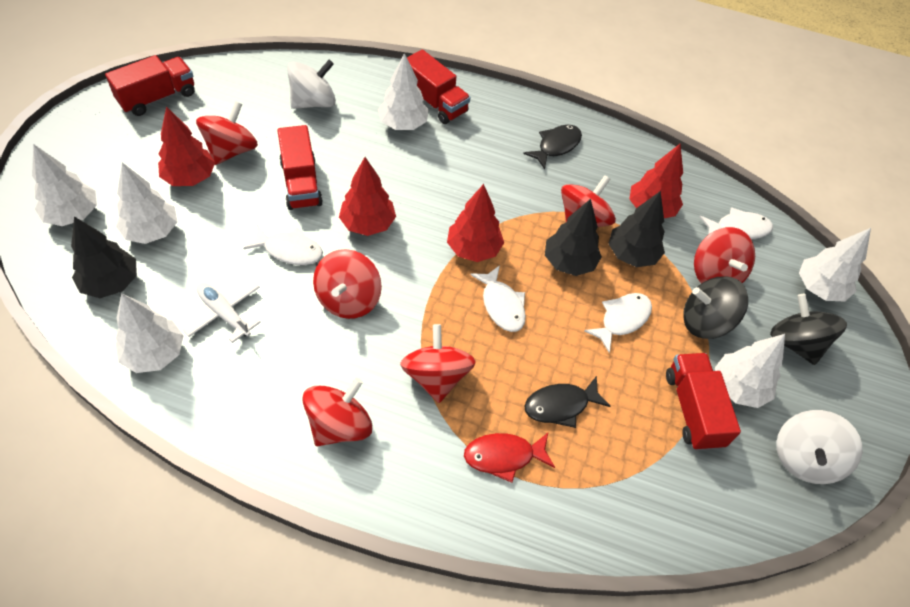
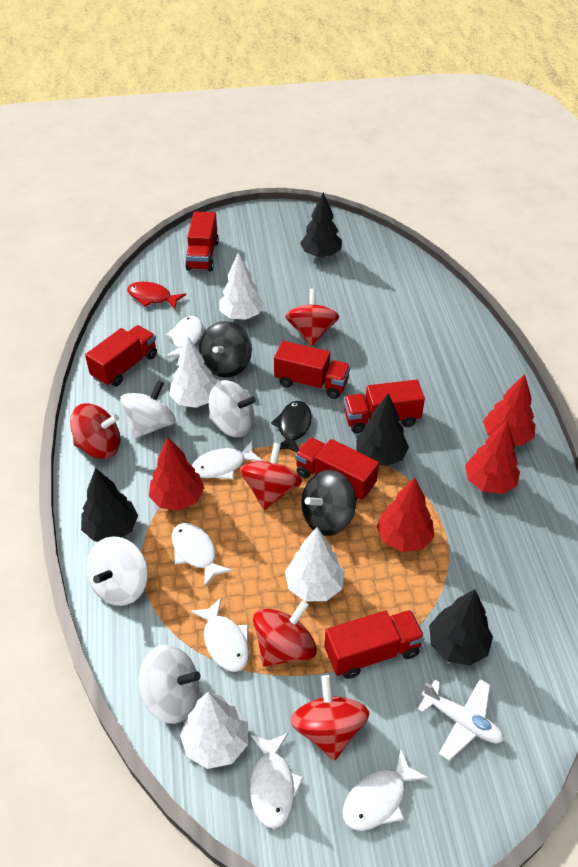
black fish: 2 -> 1
black tree: 3 -> 4
red spinning top: 6 -> 5
red truck: 4 -> 6
white fish: 4 -> 6
white spinning top: 2 -> 4
white tree: 6 -> 4

